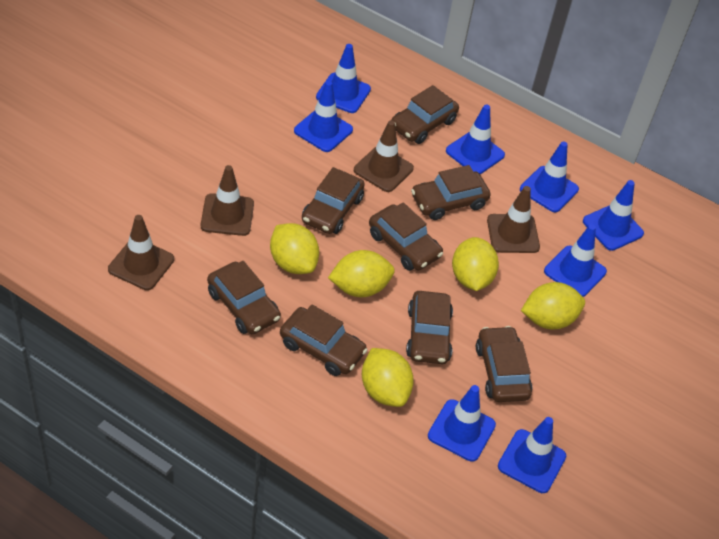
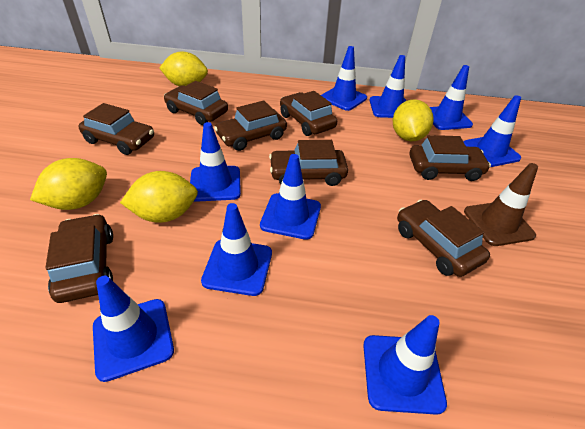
blue traffic cone: 8 -> 9
brown traffic cone: 4 -> 1
yellow lemon: 5 -> 4

